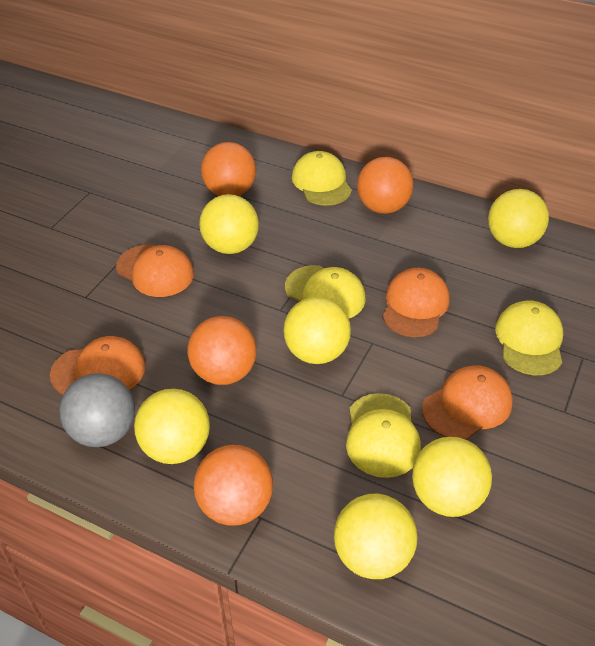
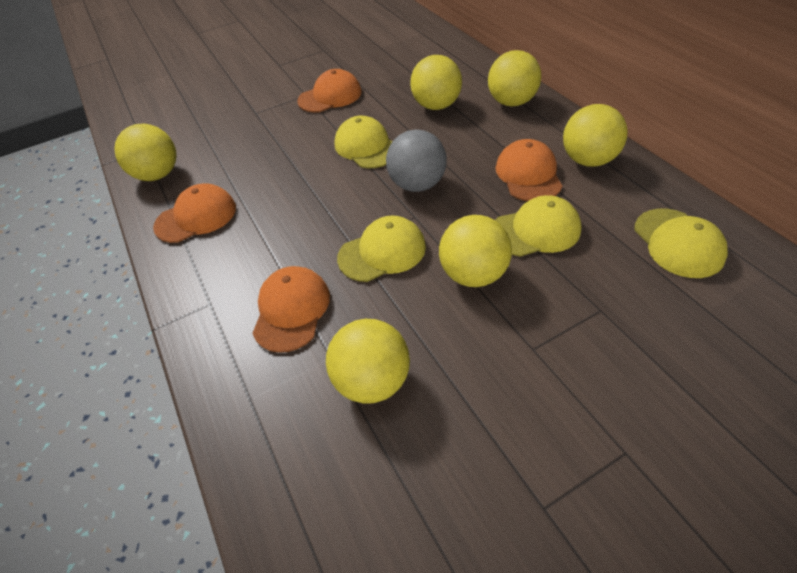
orange ball: 4 -> 0

